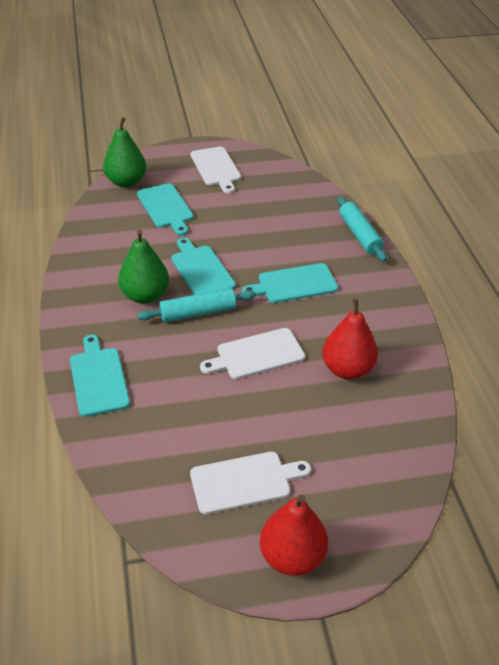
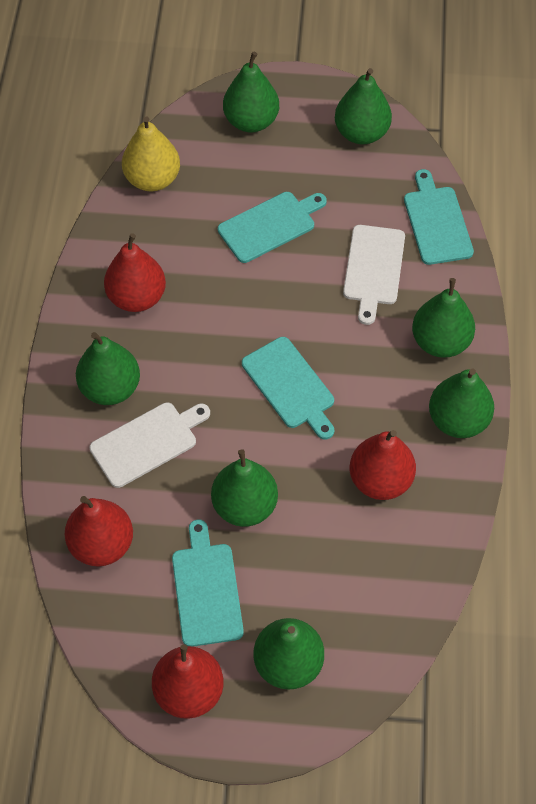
green pear: 2 -> 7
red pear: 2 -> 4
turquoise rolling pin: 2 -> 0
white cutting board: 3 -> 2
yellow pear: 0 -> 1

